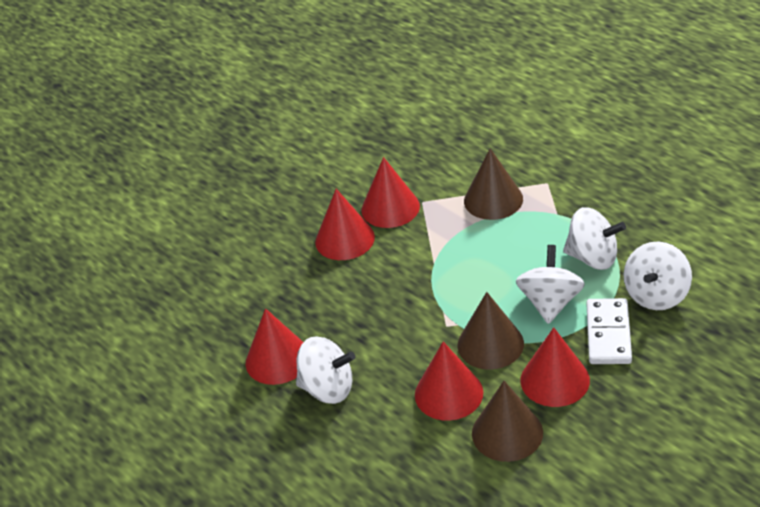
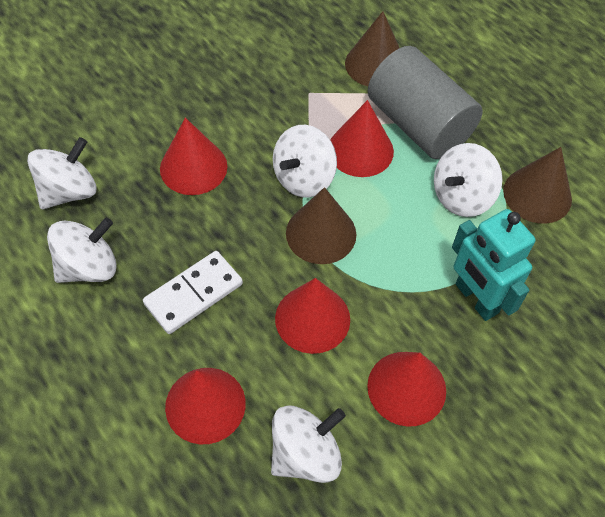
grey cylinder: 0 -> 1
turquoise robot: 0 -> 1
white spinning top: 4 -> 5

